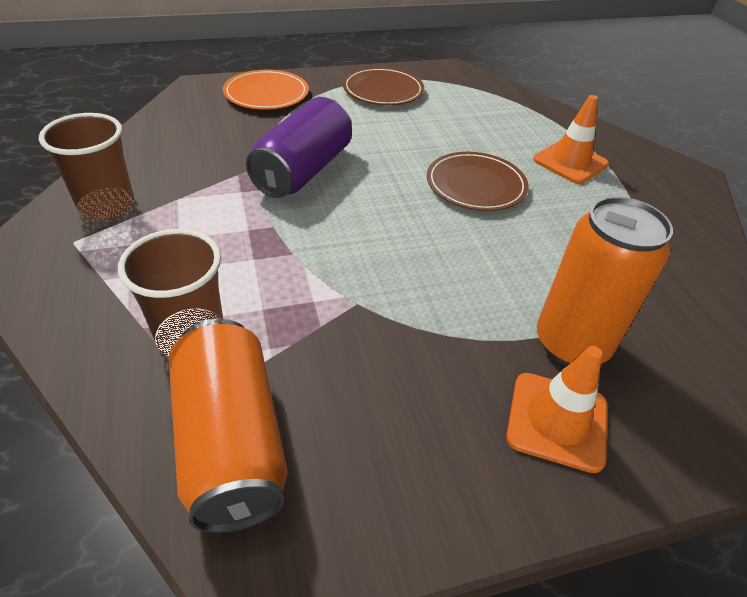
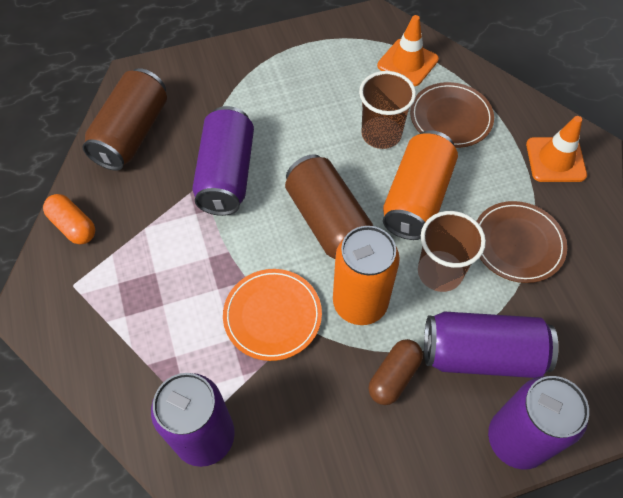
brown can: 0 -> 2
brown capsule: 0 -> 1
orange capsule: 0 -> 1
purple can: 1 -> 4

